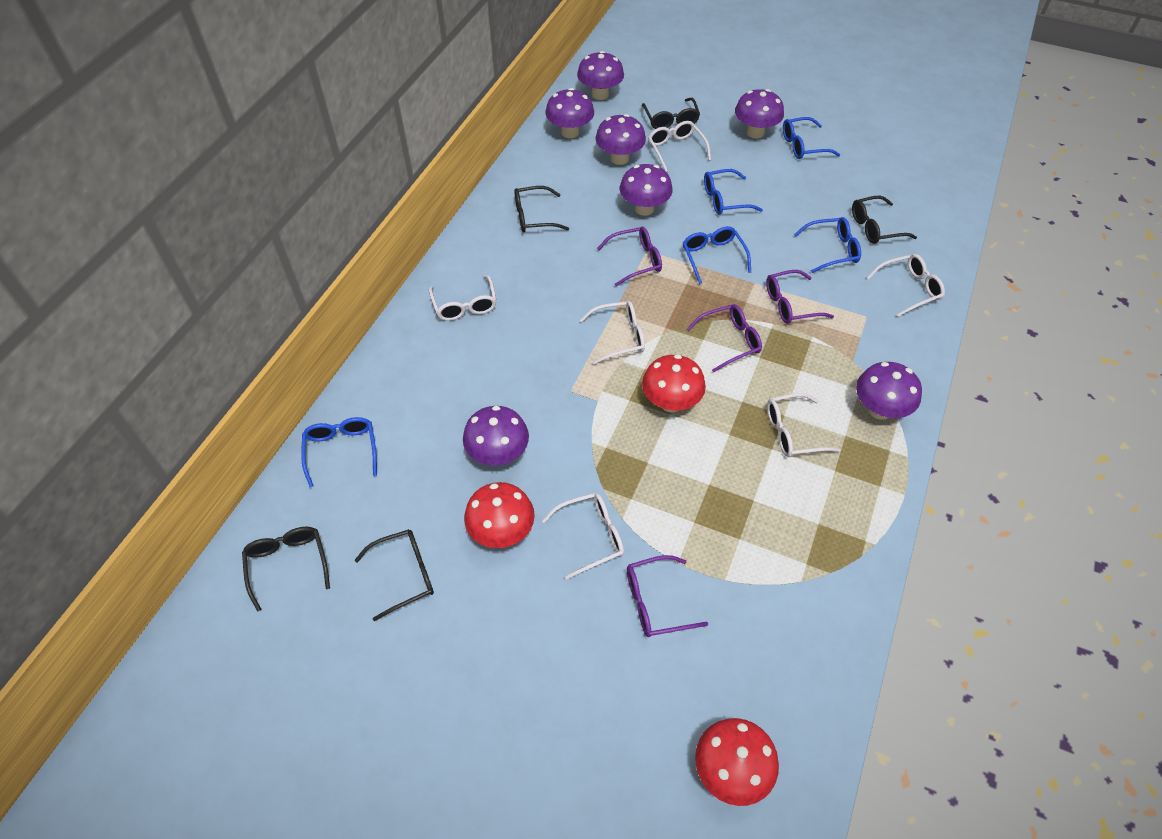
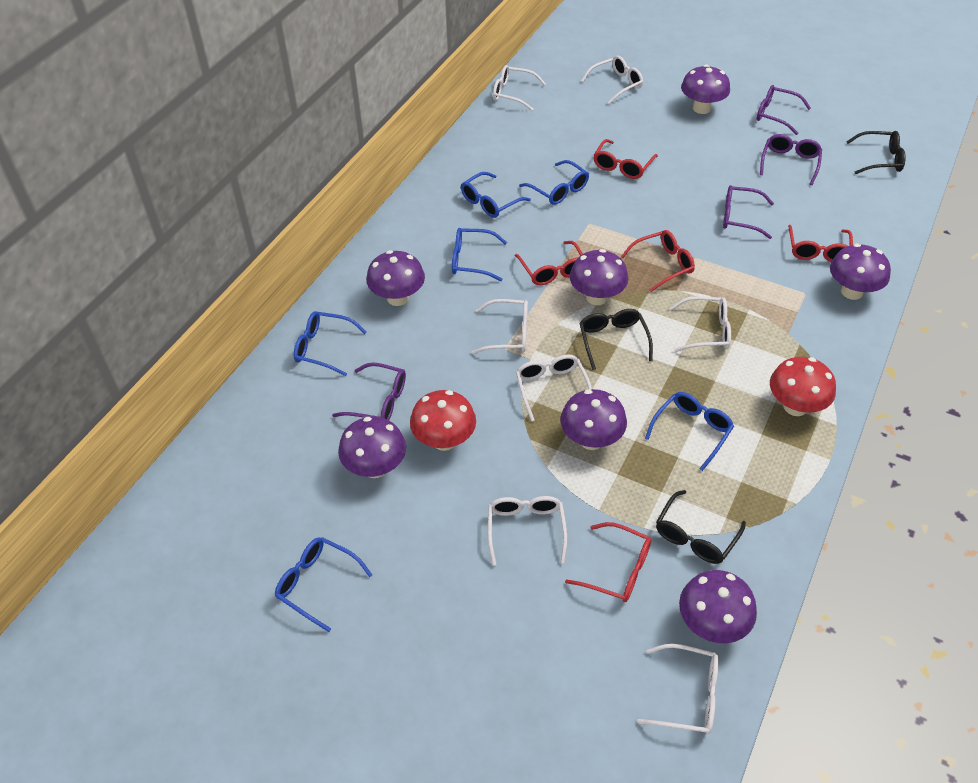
black glasses: 5 -> 3
blue glasses: 5 -> 6
red glasses: 0 -> 5
red mushroom: 3 -> 2
white glasses: 6 -> 7

